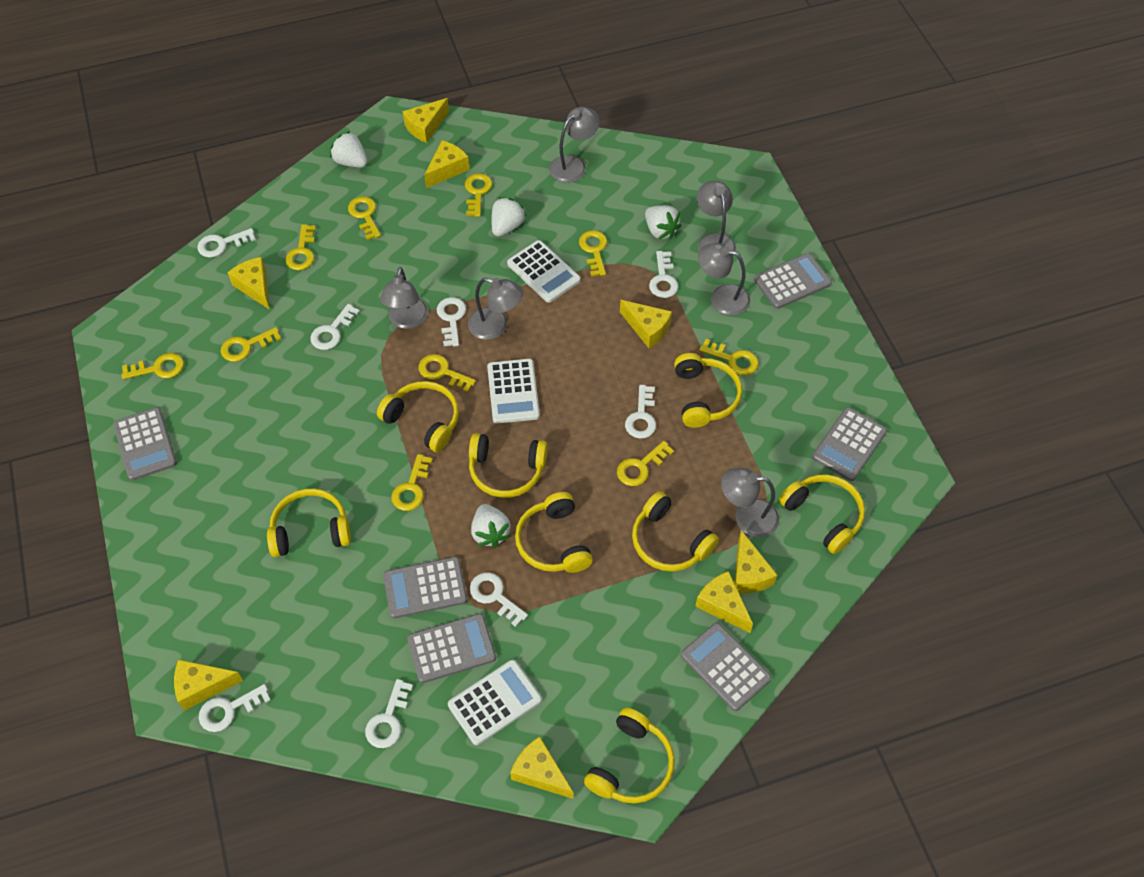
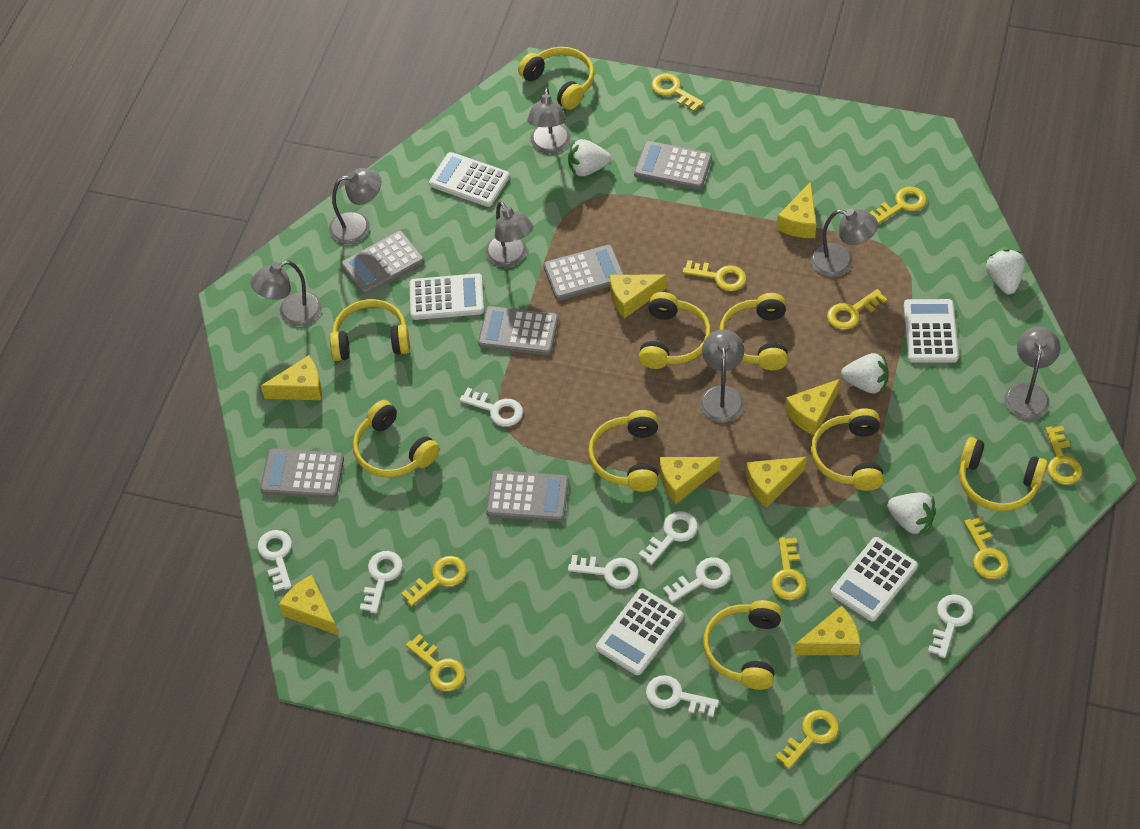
grey lamp: 6 -> 7
white calculator: 3 -> 5
yellow headphones: 8 -> 9

